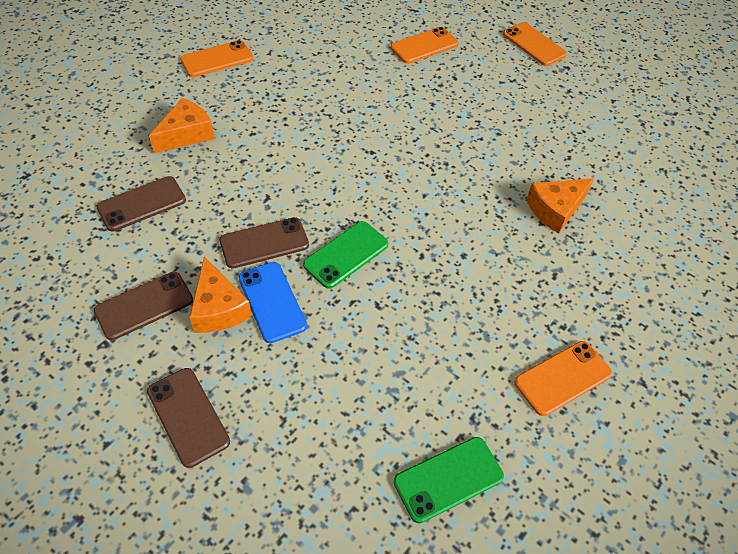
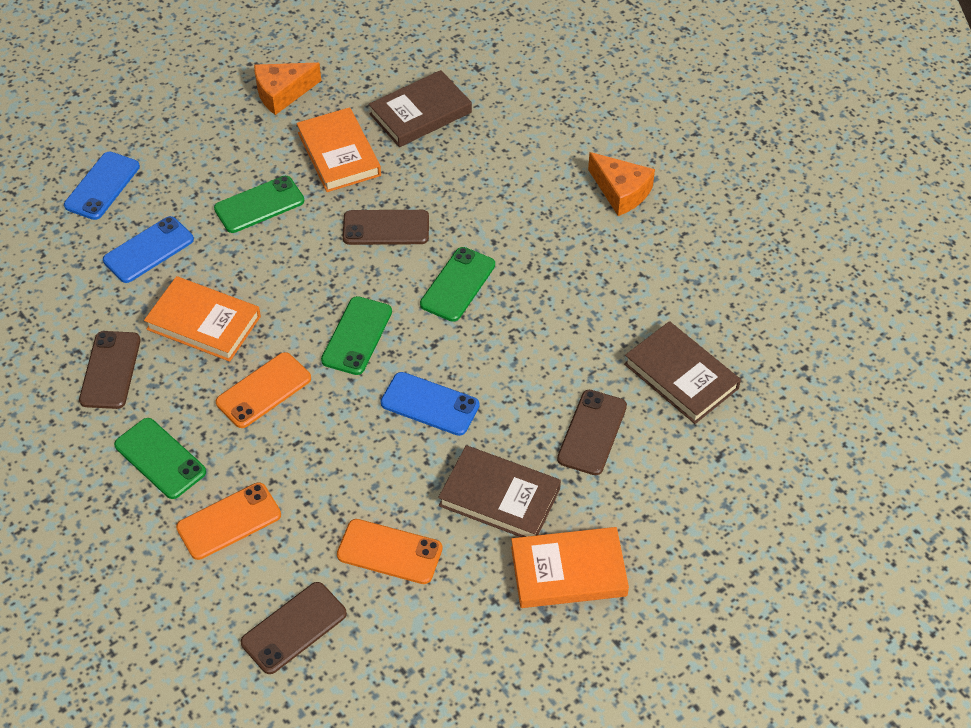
blue phone: 1 -> 3
brown book: 0 -> 3
green phone: 2 -> 4
orange book: 0 -> 3
orange cheese: 3 -> 2
orange phone: 4 -> 3

